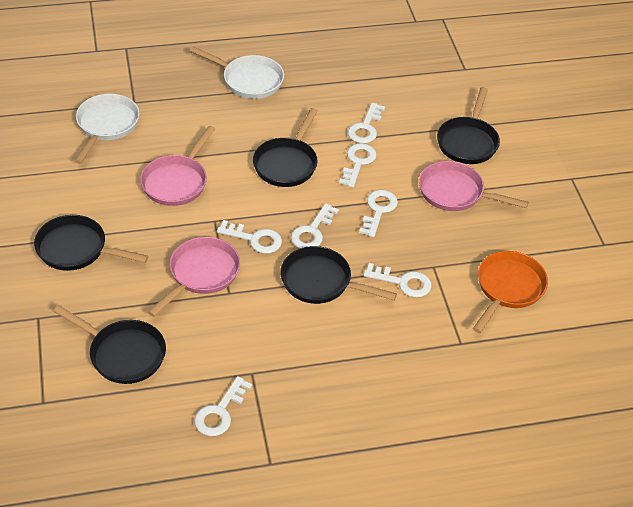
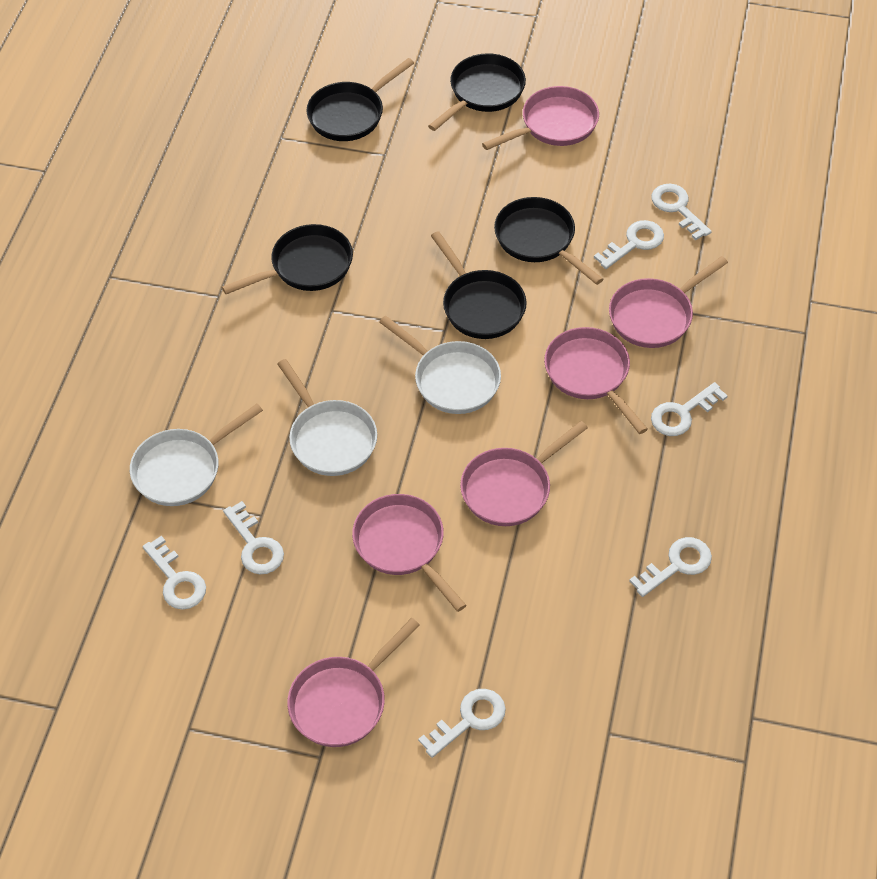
orange pan: 1 -> 0
pink pan: 3 -> 6
white pan: 2 -> 3

